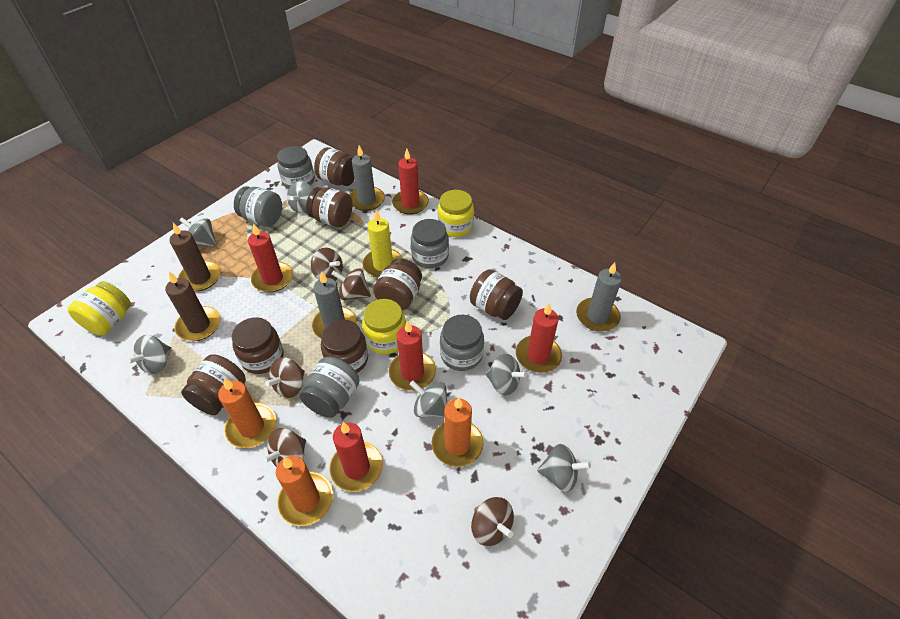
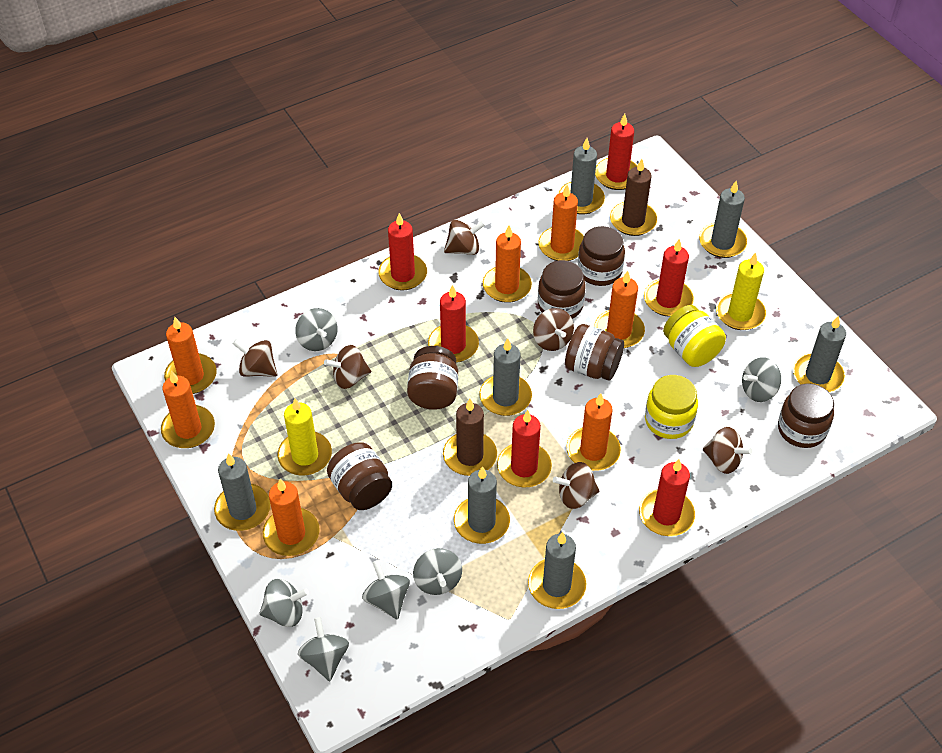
brown jar: 7 -> 6
brown spinning top: 5 -> 6
grey candle: 3 -> 7
grey jar: 5 -> 0
orange candle: 3 -> 7
red candle: 5 -> 6
yellow candle: 1 -> 2
yellow jar: 3 -> 2

